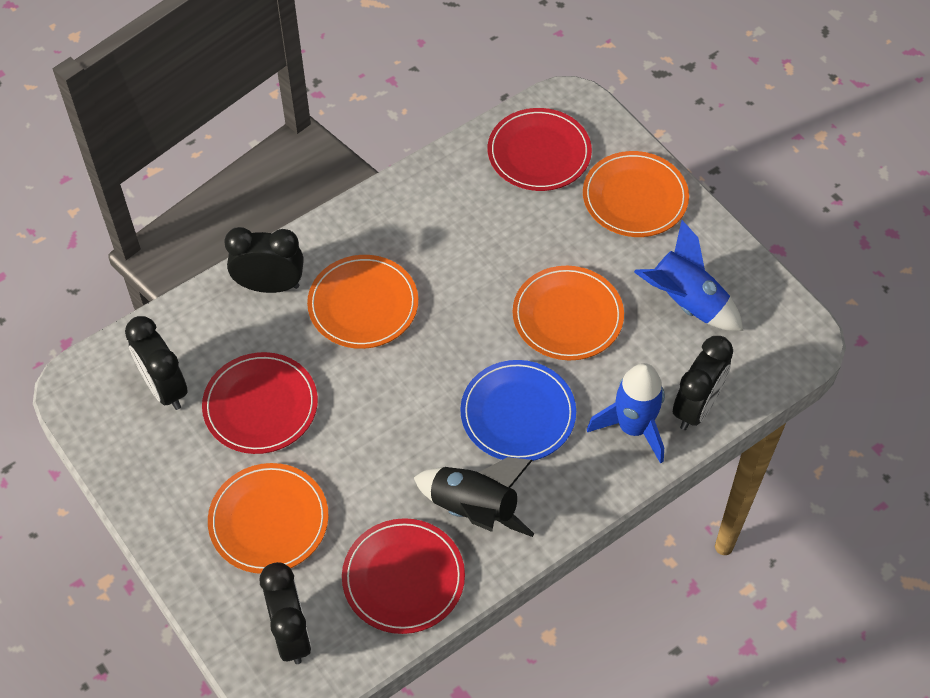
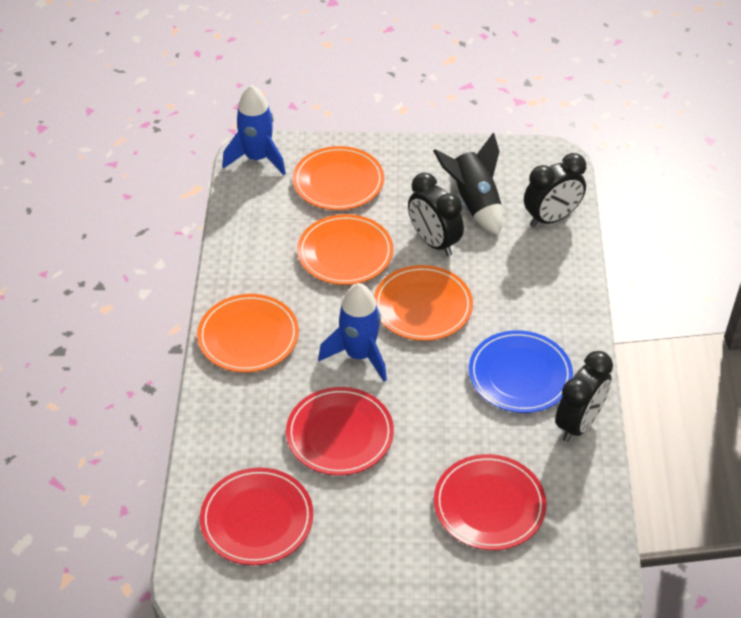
black clock: 4 -> 3

